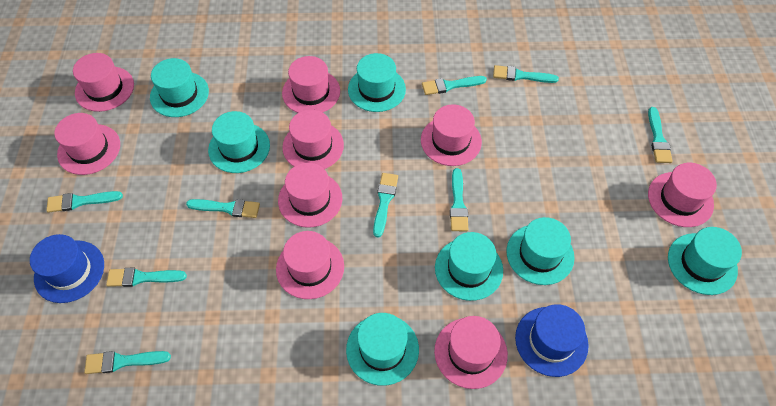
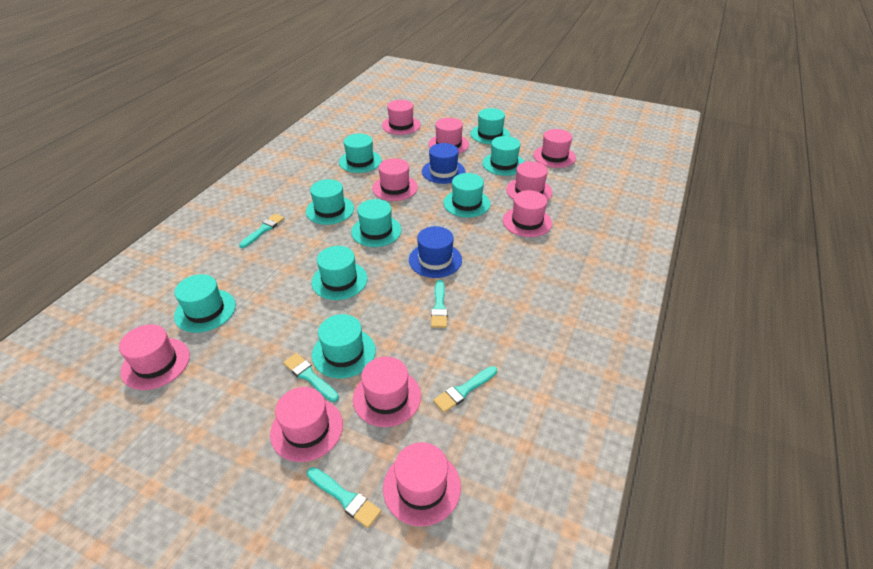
pink hat: 9 -> 10
turquoise brush: 9 -> 5
turquoise hat: 7 -> 9

